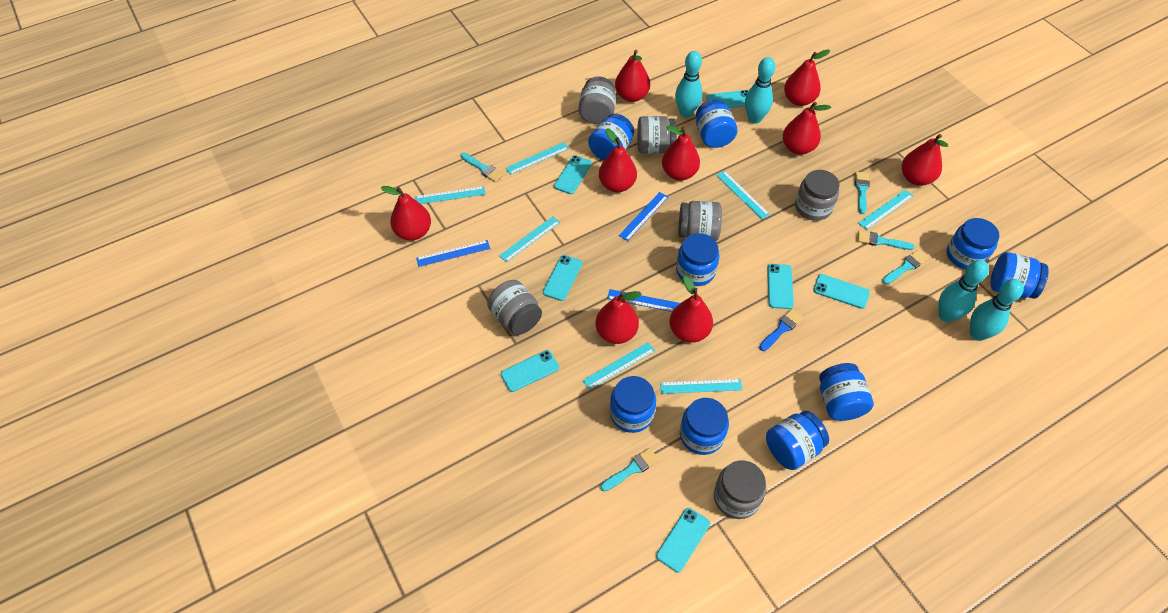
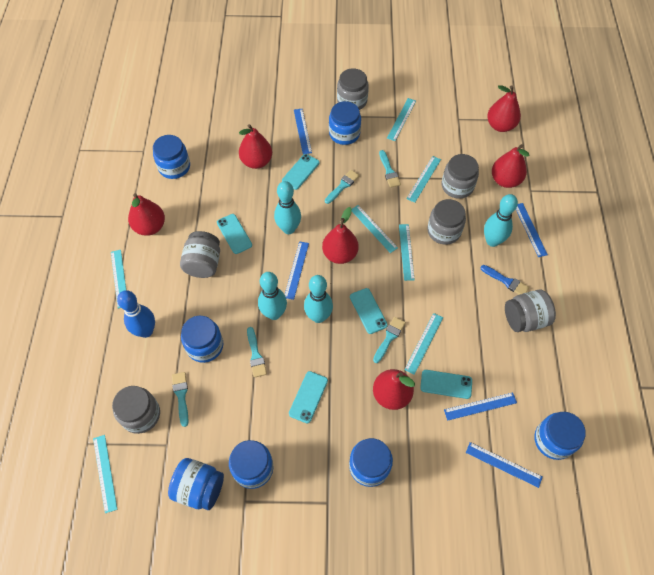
blue bowling pin: 0 -> 1
blue jar: 9 -> 7
blue ruler: 3 -> 5
red pear: 9 -> 6
turquoise phone: 7 -> 5

